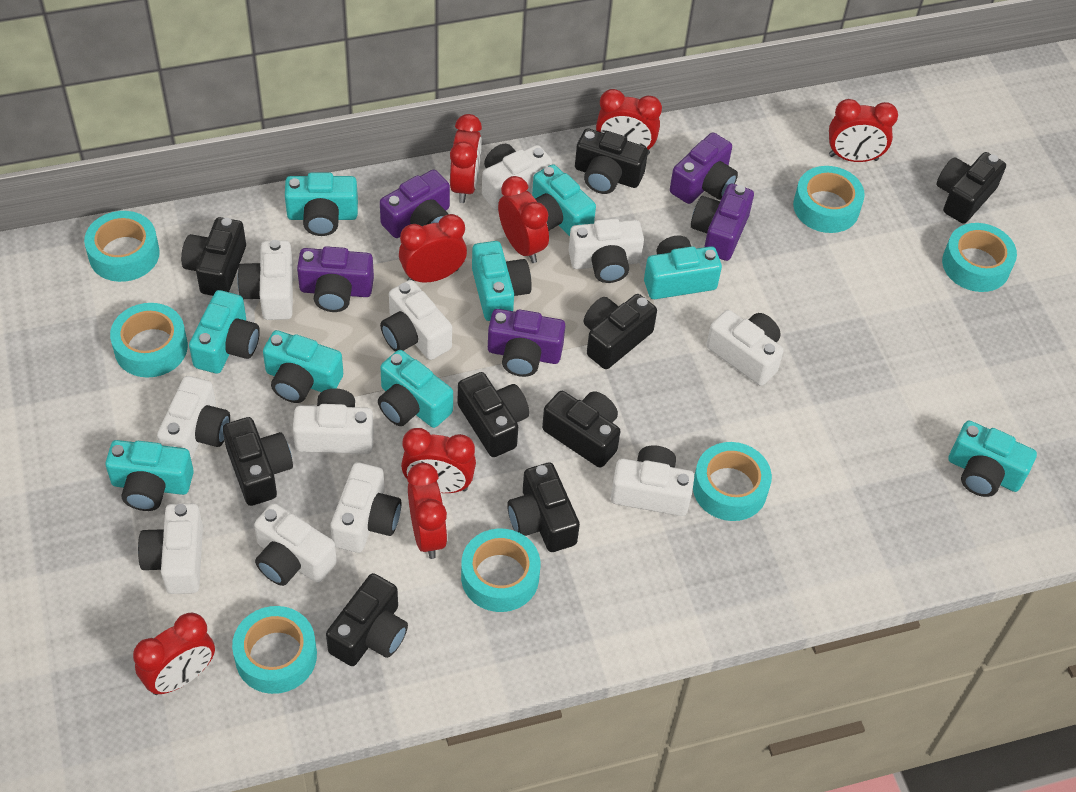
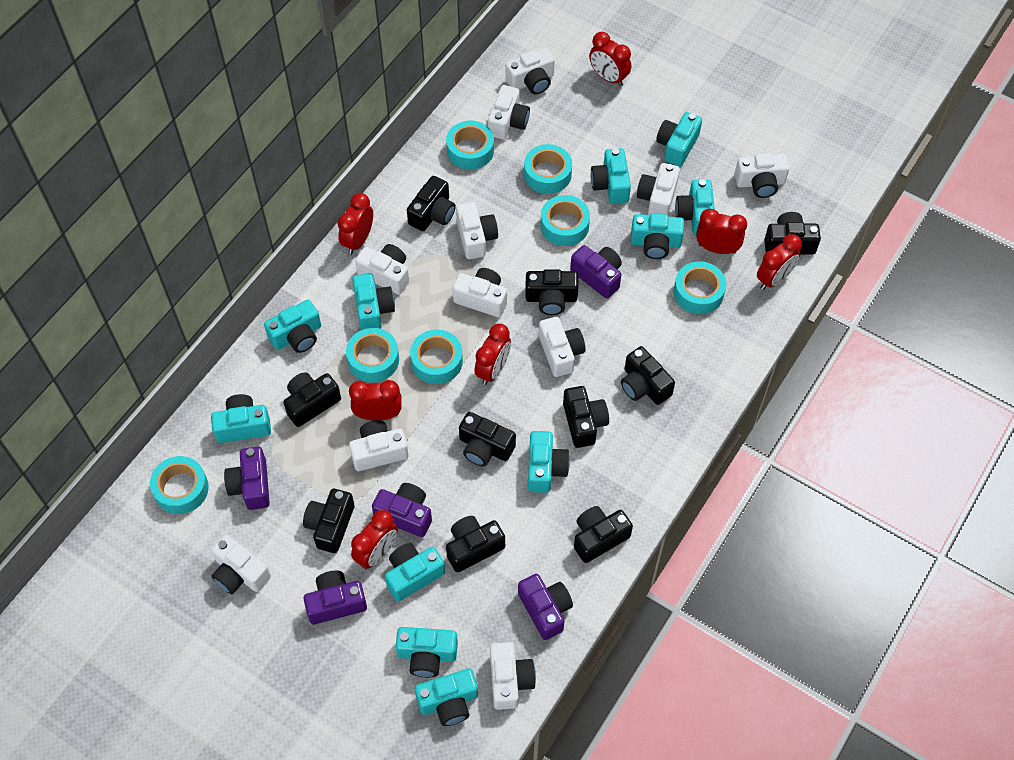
black camera: 9 -> 10
red clock: 8 -> 7
turquoise camera: 9 -> 11

